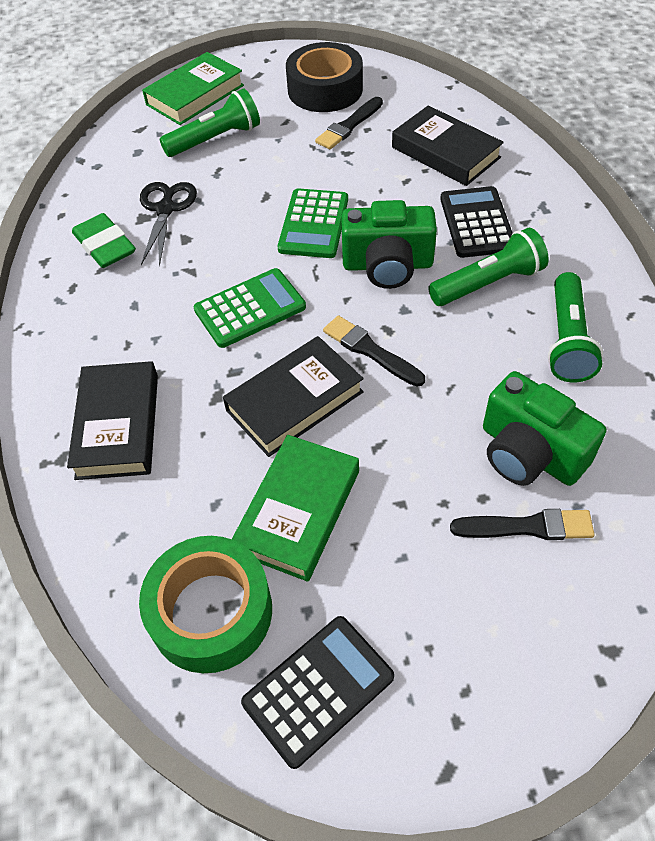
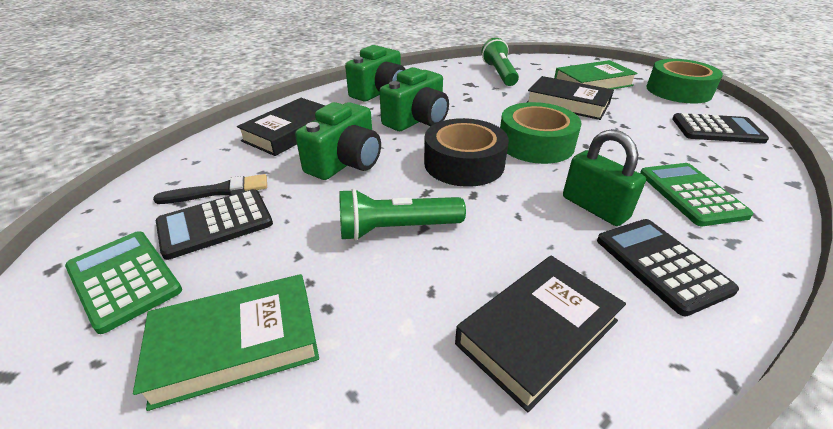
black brush: 3 -> 1
black calculator: 2 -> 3
black scissors: 1 -> 0
green camera: 2 -> 3
green eraser: 1 -> 0
green flashlight: 3 -> 2
green padlock: 0 -> 1
green tape: 1 -> 2

